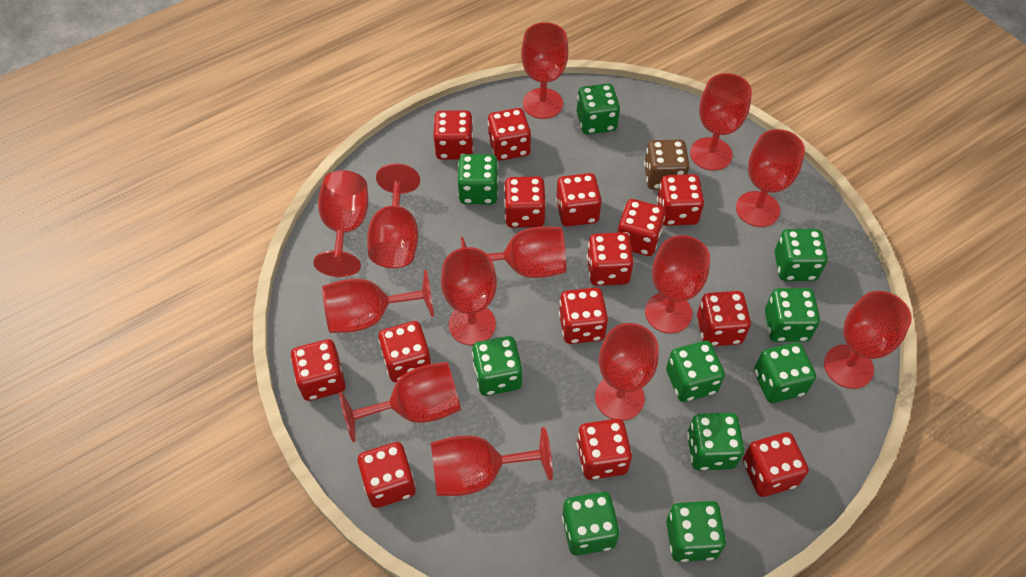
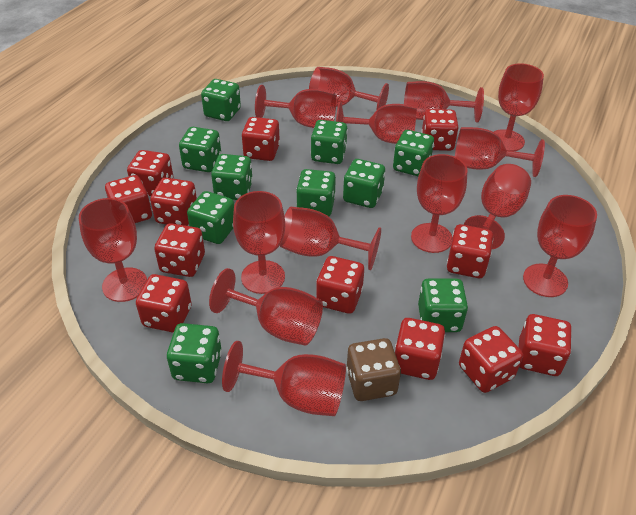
red dice: 14 -> 12
red goblet: 13 -> 14

